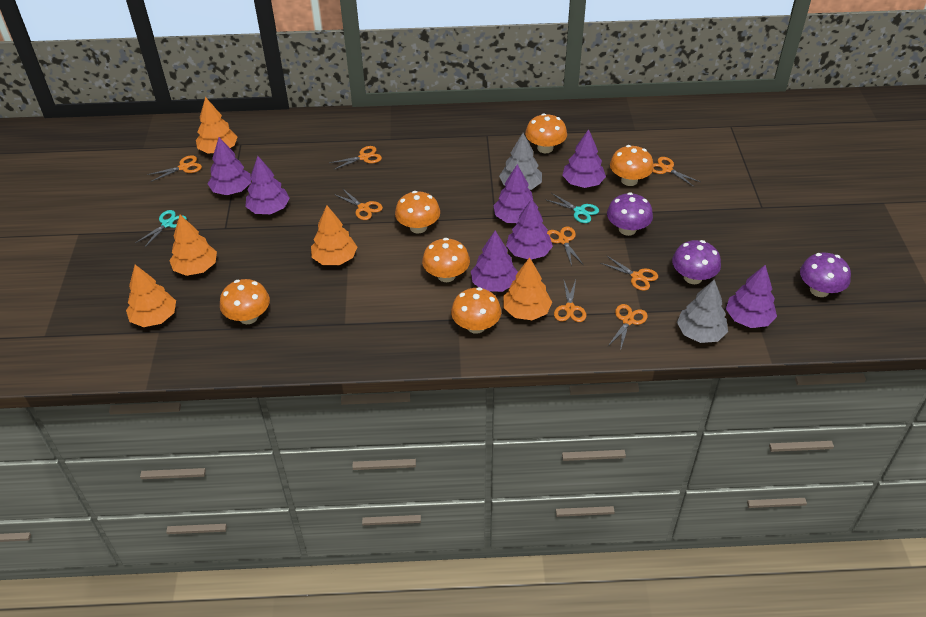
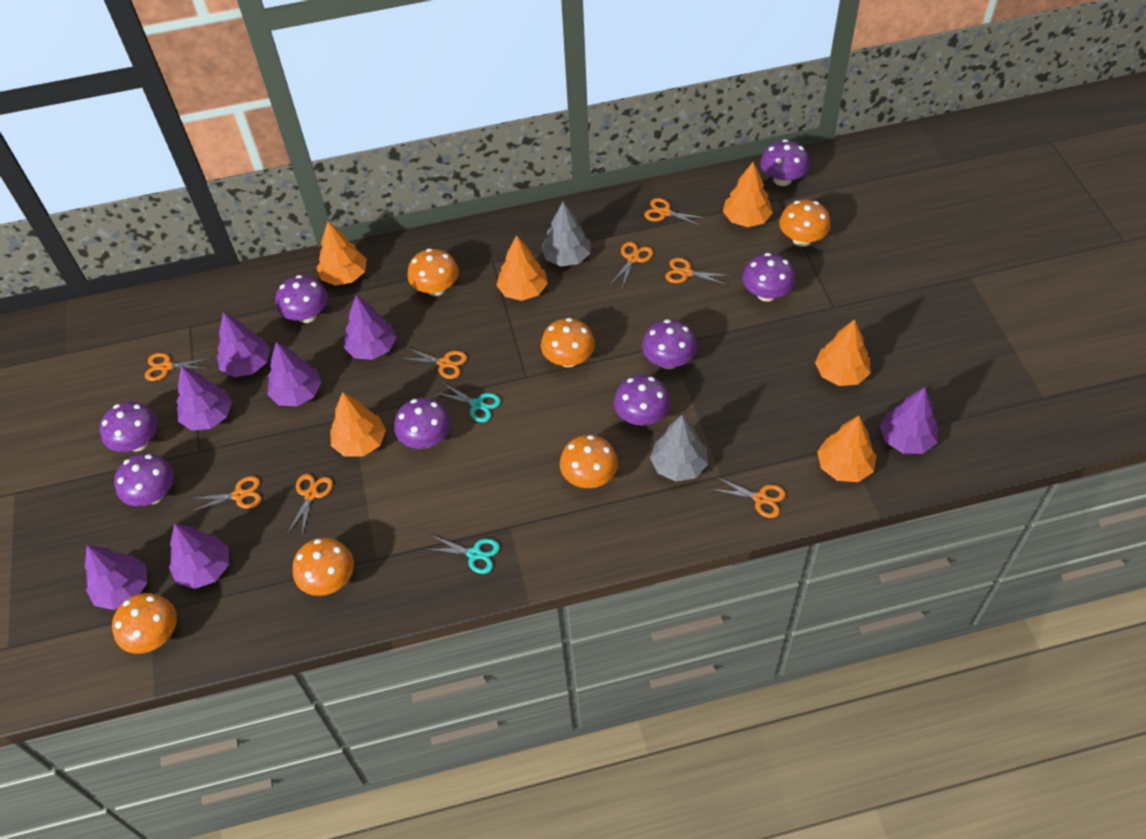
orange tree: 5 -> 6
purple mushroom: 3 -> 8

